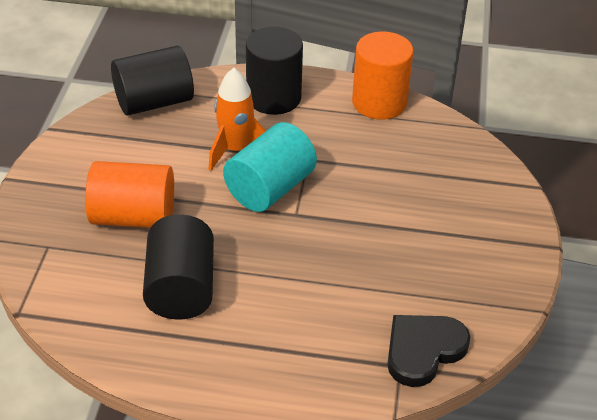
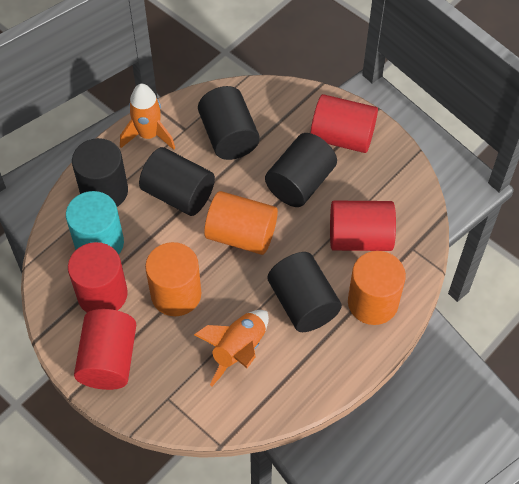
black cylinder: 3 -> 5
black heart: 1 -> 0
orange cylinder: 2 -> 3
orange rocket: 1 -> 2
red cylinder: 0 -> 4

